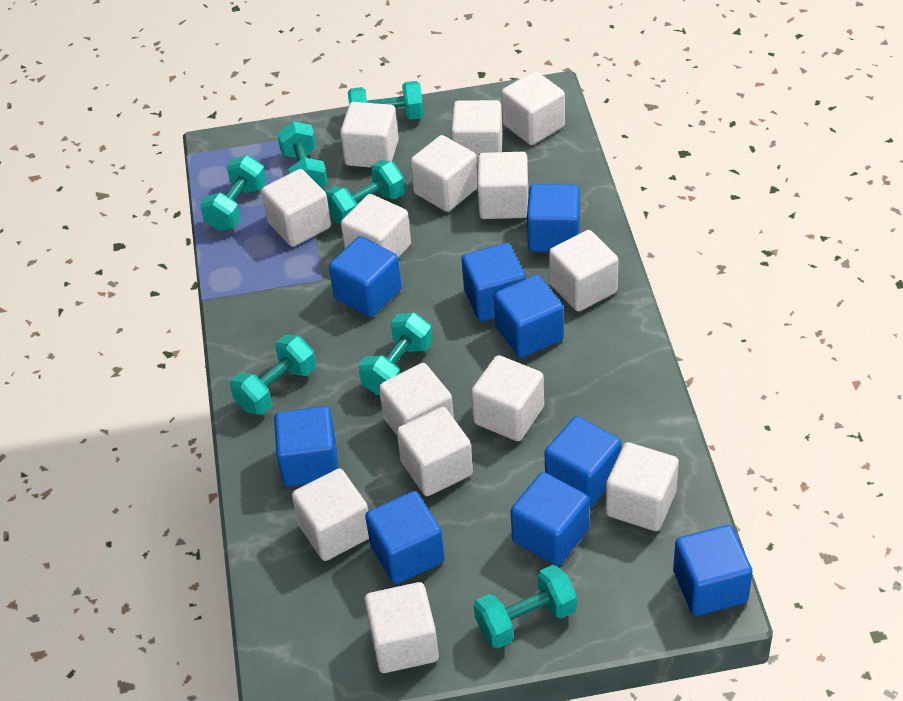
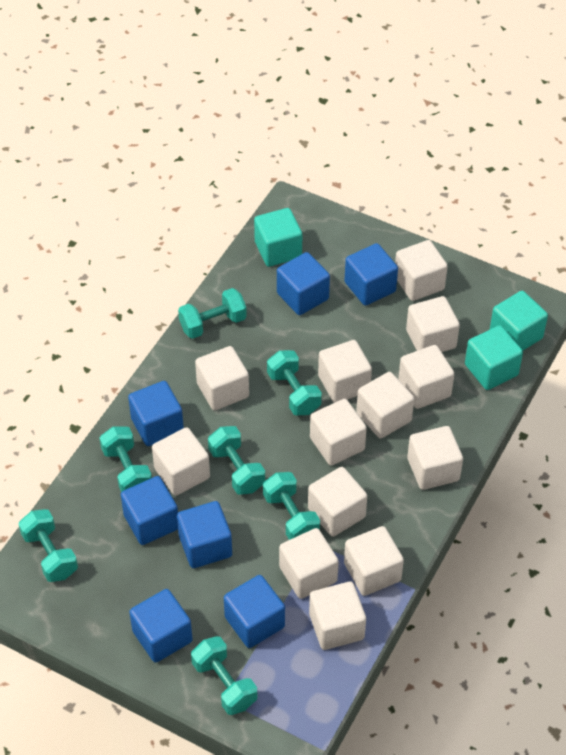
blue cube: 9 -> 7
turquoise cube: 0 -> 3
white cube: 14 -> 13

